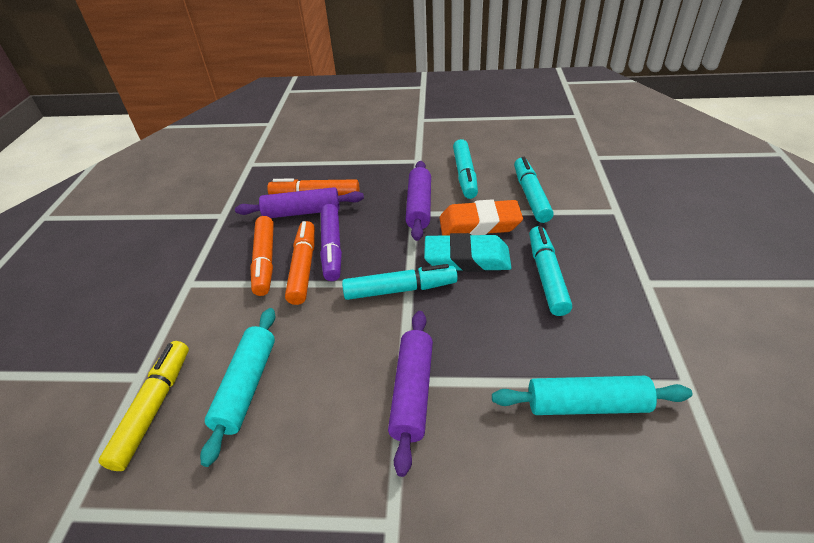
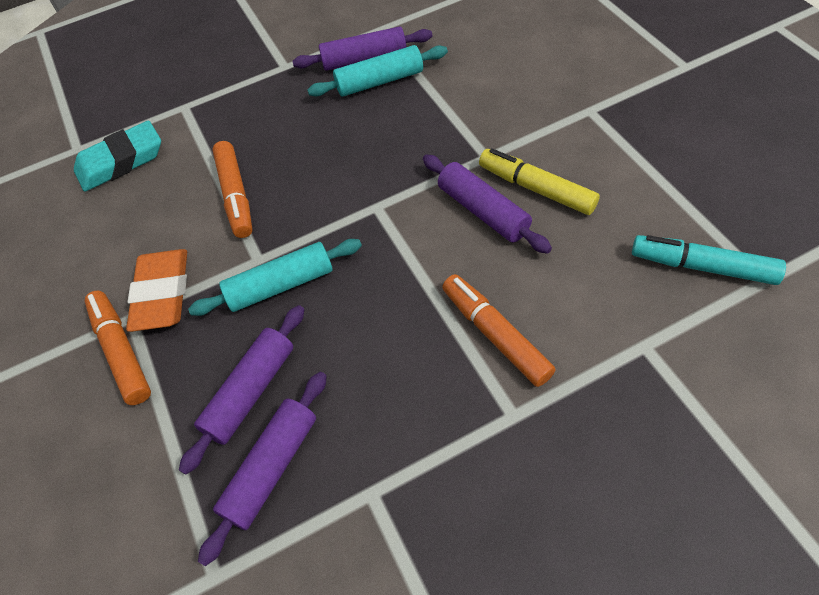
purple marker: 1 -> 0
purple rolling pin: 3 -> 4
turquoise marker: 4 -> 1

